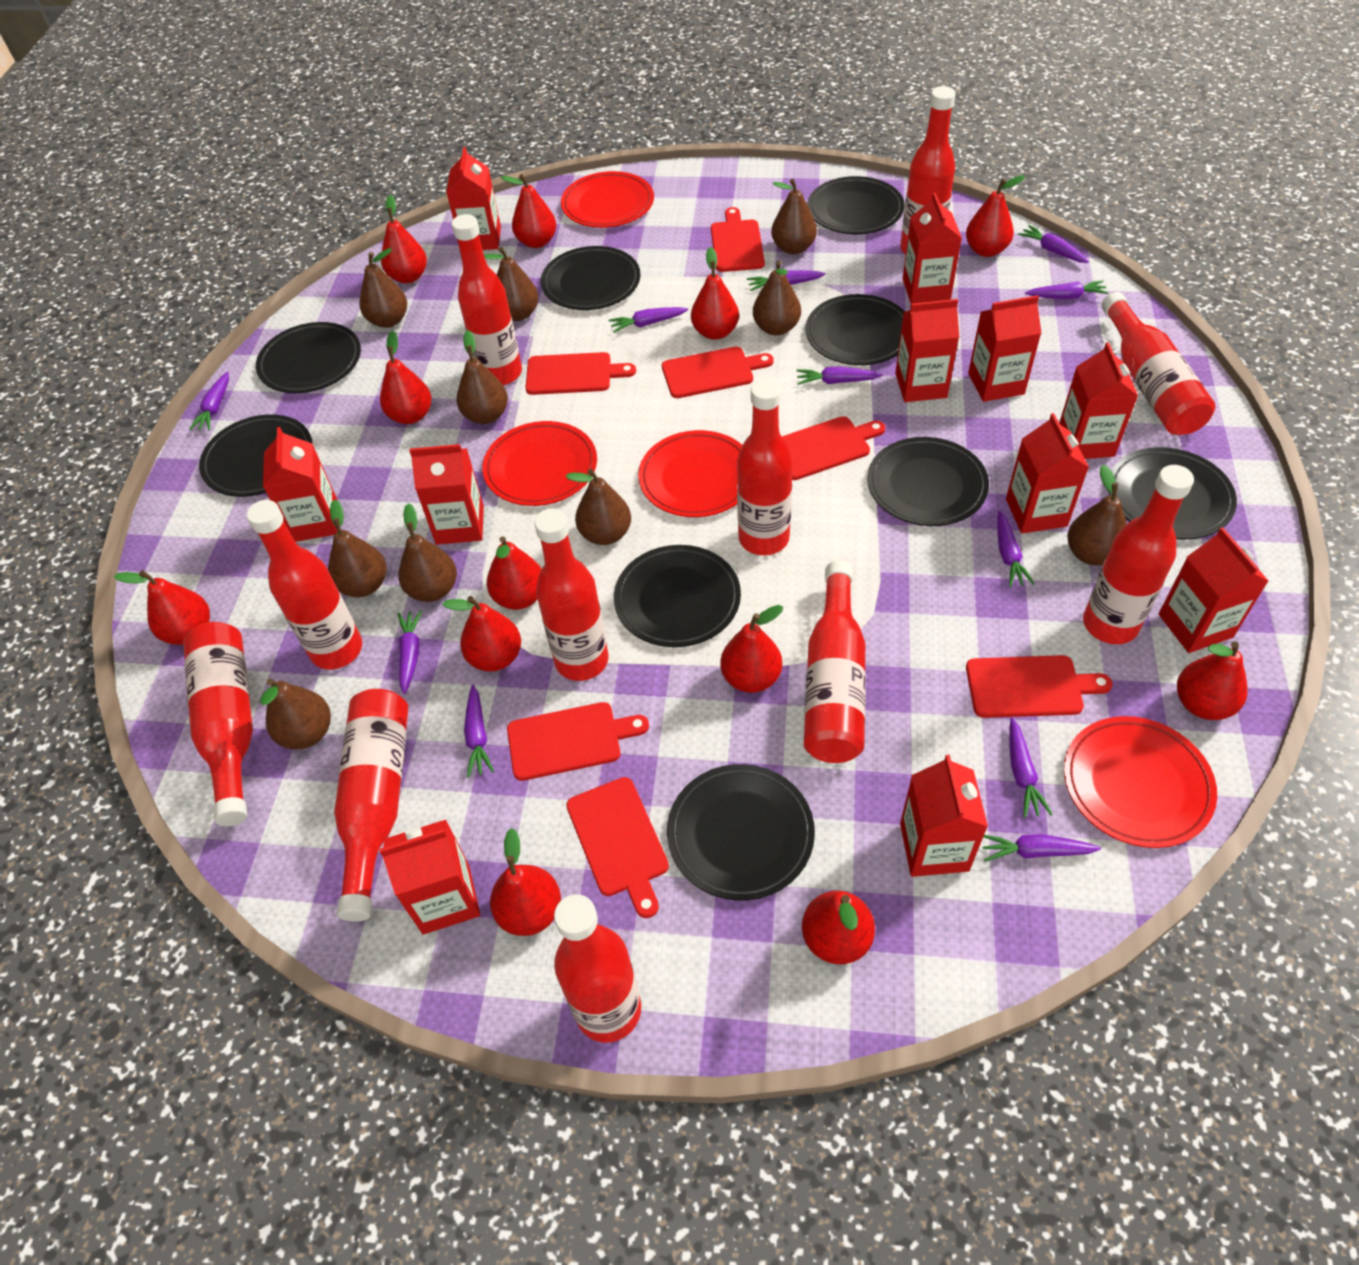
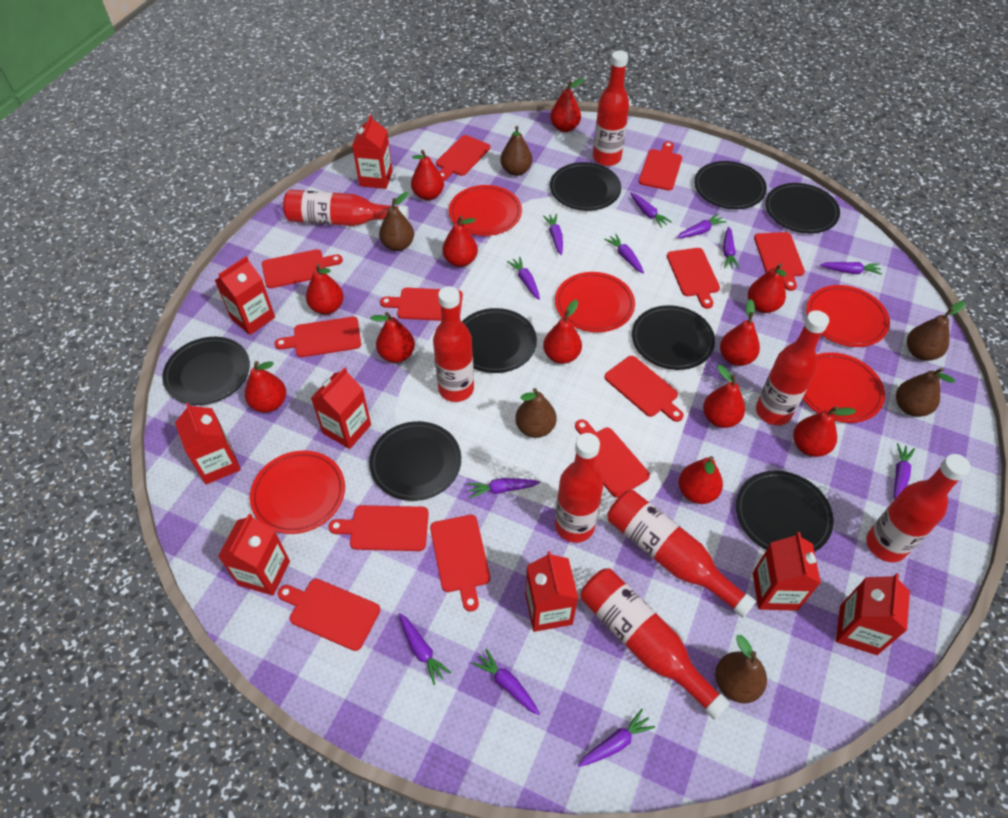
black plate: 9 -> 8
brown pear: 10 -> 6
purple carrot: 11 -> 12
red bottle: 11 -> 8
red carton: 11 -> 8
red cutting board: 7 -> 12
red plate: 4 -> 5

